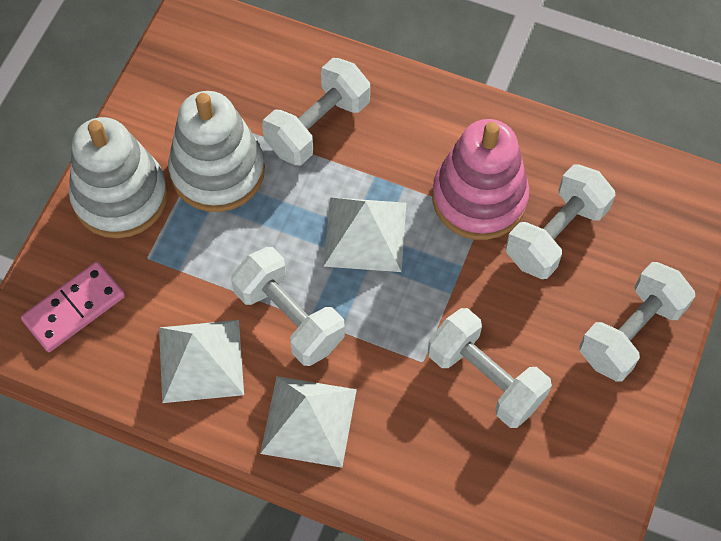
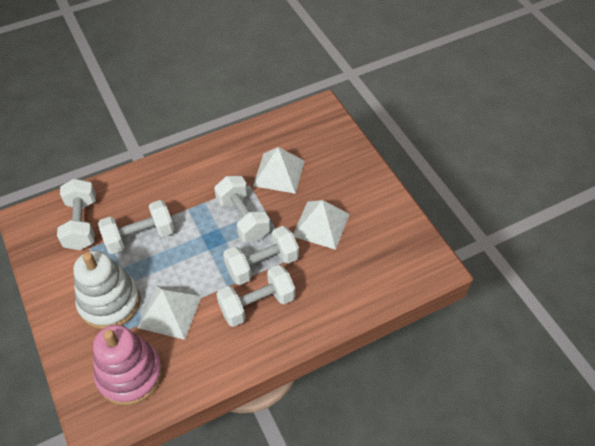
pink domino: 1 -> 0
white stacking toy: 2 -> 1

